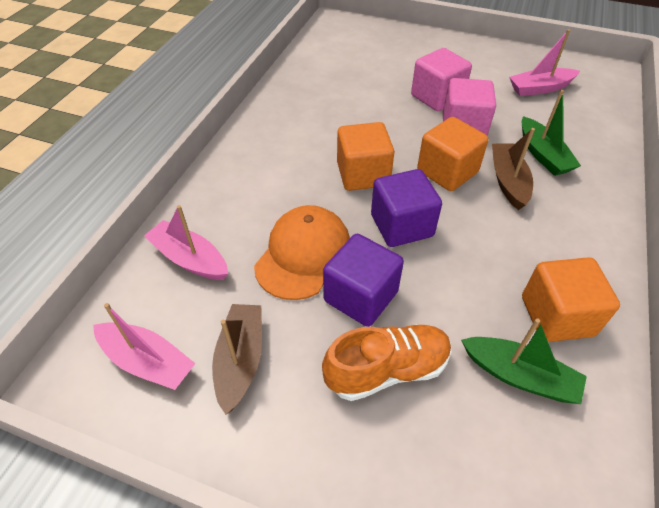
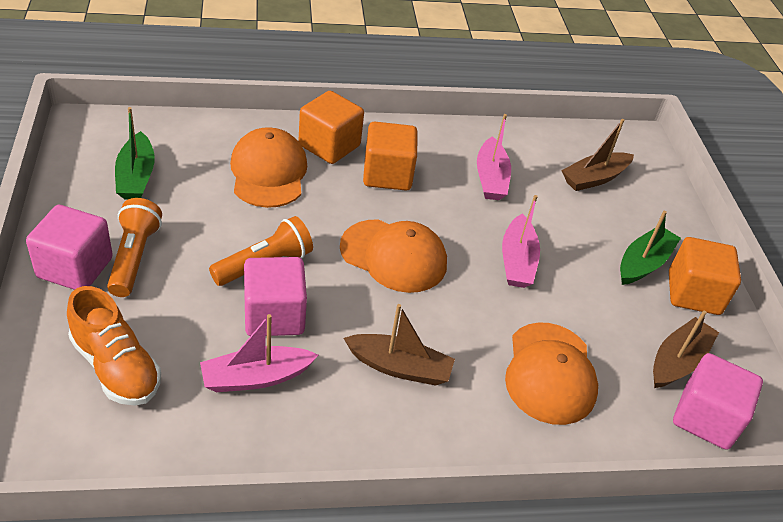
brown boat: 2 -> 3
orange cap: 1 -> 3
orange flashlight: 0 -> 2
pink cube: 2 -> 3
purple cube: 2 -> 0

